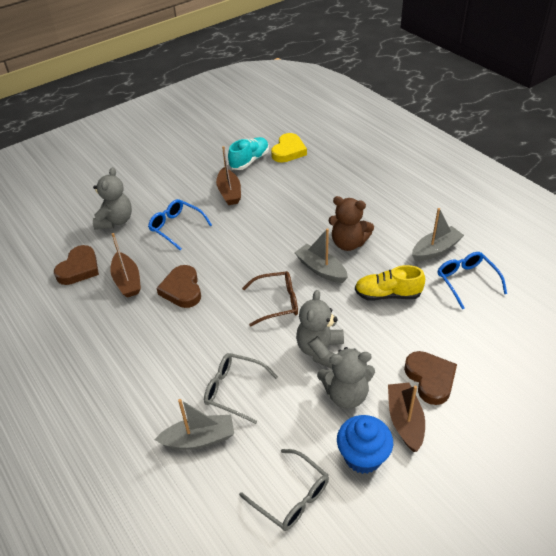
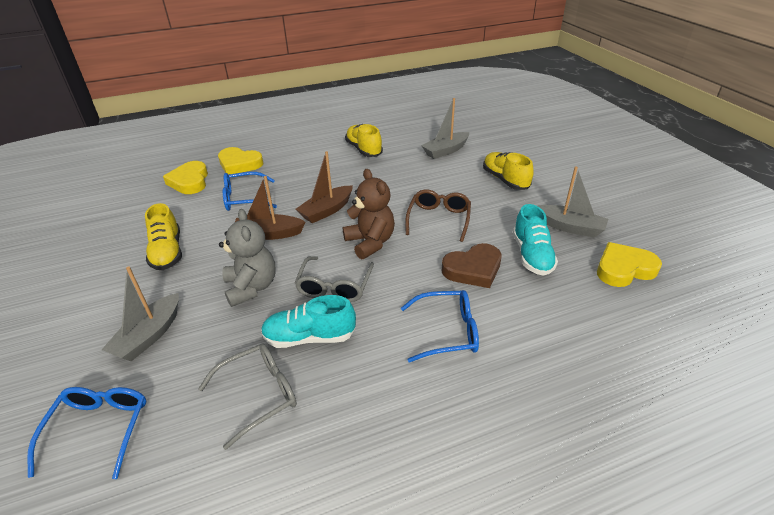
blue cupcake: 1 -> 0
blue glasses: 2 -> 3
brown boat: 3 -> 2
brown heart: 3 -> 1
grey teddy bear: 3 -> 1
turquoise shoe: 1 -> 2
yellow heart: 1 -> 3
yellow shoe: 1 -> 3

